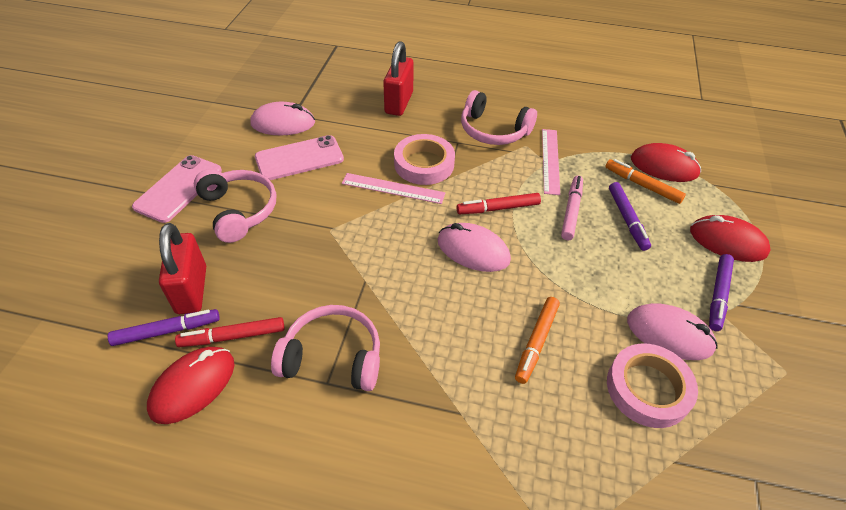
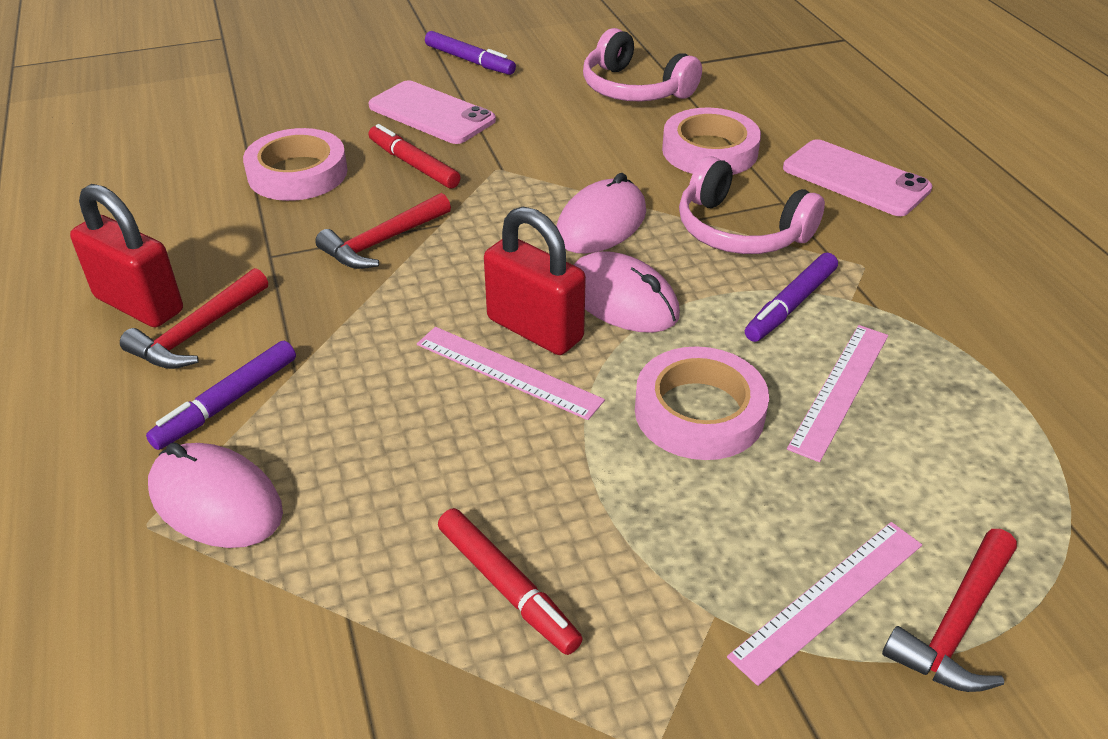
orange marker: 2 -> 0
pink headphones: 3 -> 2
pink marker: 1 -> 0
pink ruler: 2 -> 3
pink tape: 2 -> 3
red hammer: 0 -> 3
red mouse: 3 -> 0

